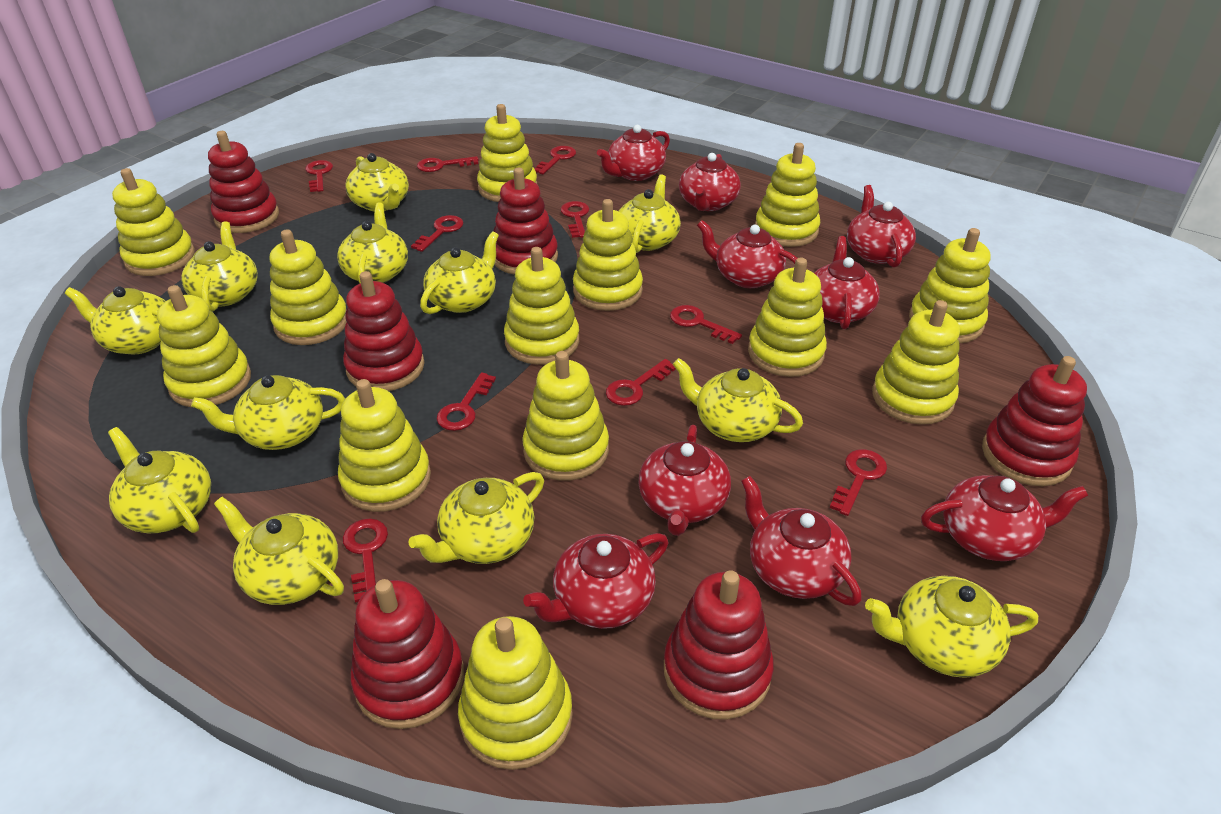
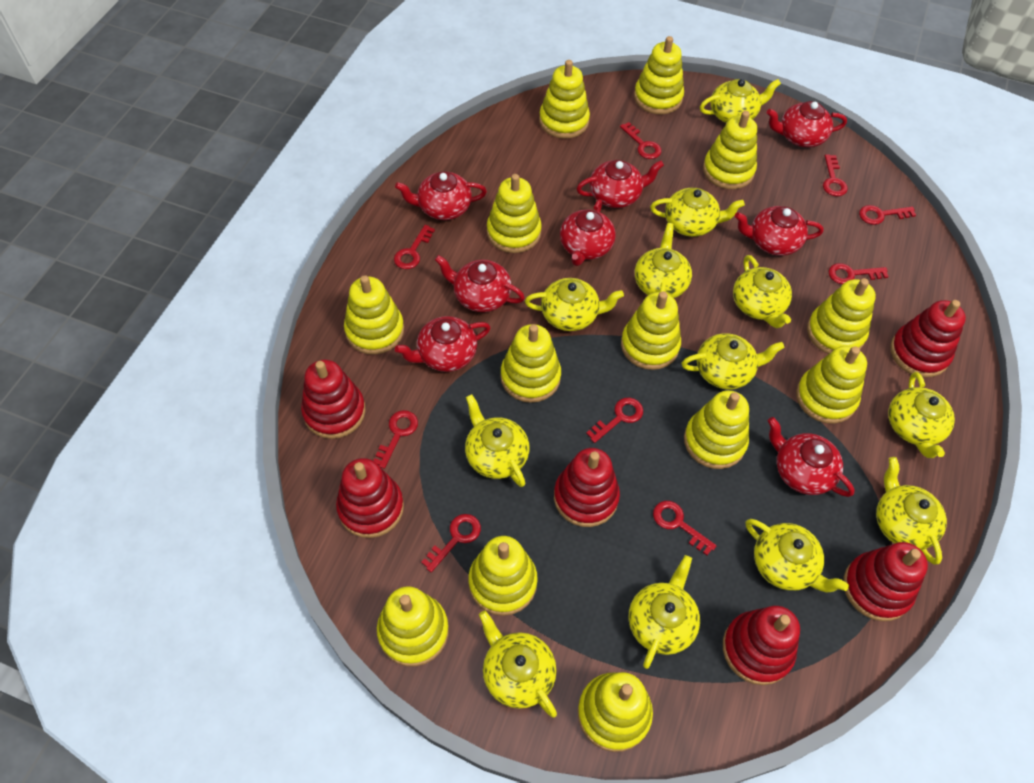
red key: 10 -> 9
red teapot: 9 -> 8

